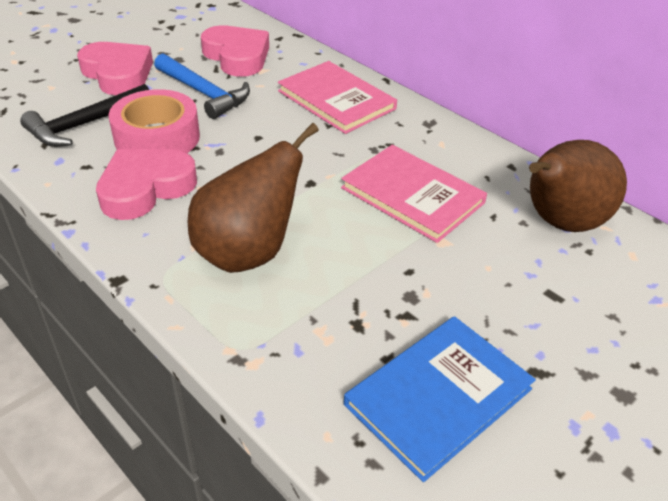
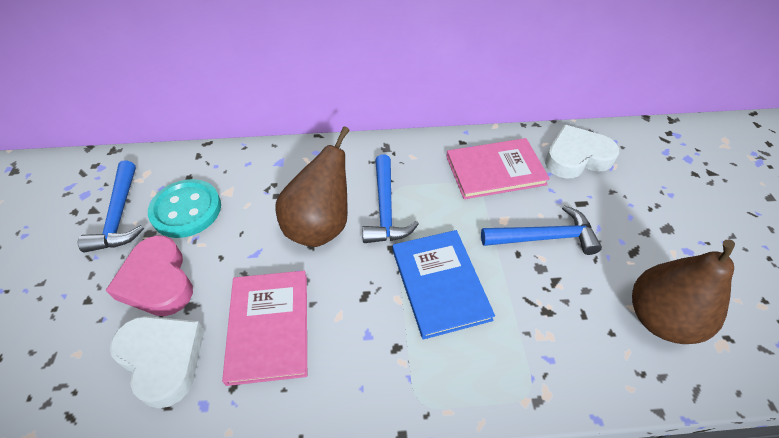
black hammer: 1 -> 0
blue hammer: 1 -> 3
pink heart: 3 -> 1
pink tape: 1 -> 0
turquoise button: 0 -> 1
white heart: 0 -> 2

